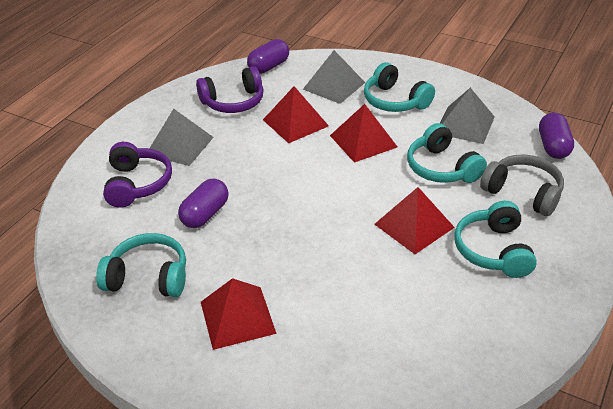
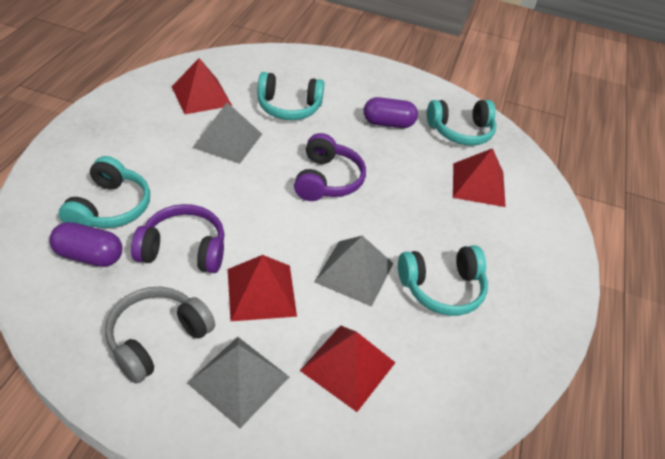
purple capsule: 3 -> 2

